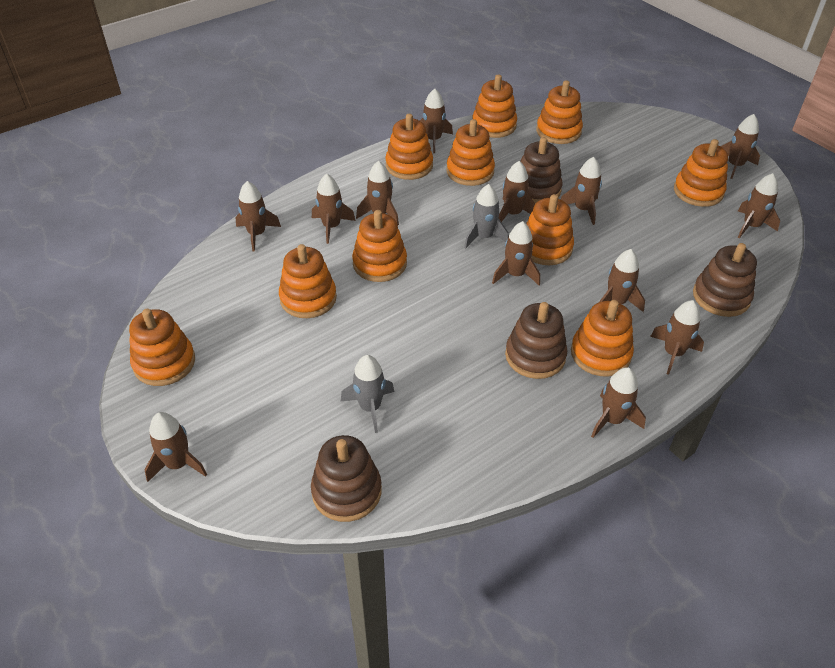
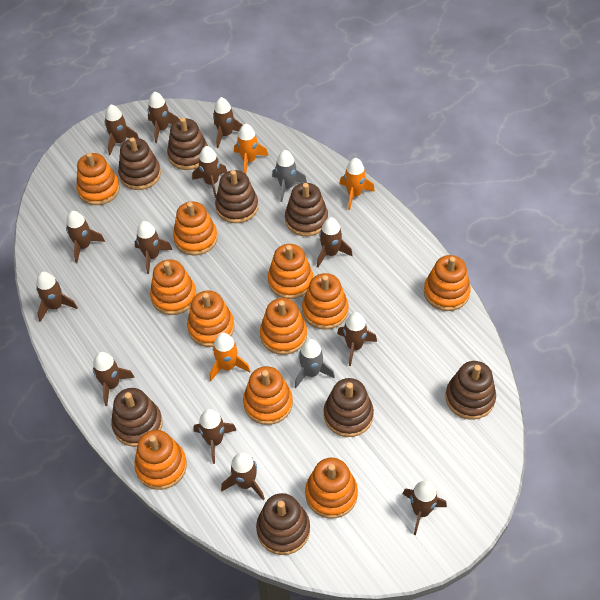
brown stacking toy: 4 -> 8
orange rocket: 0 -> 3
orange stacking toy: 10 -> 11

